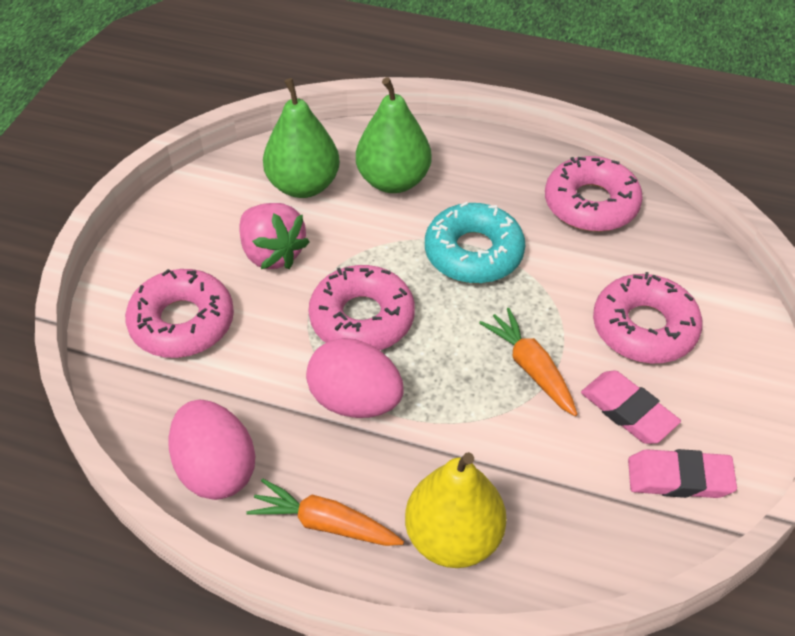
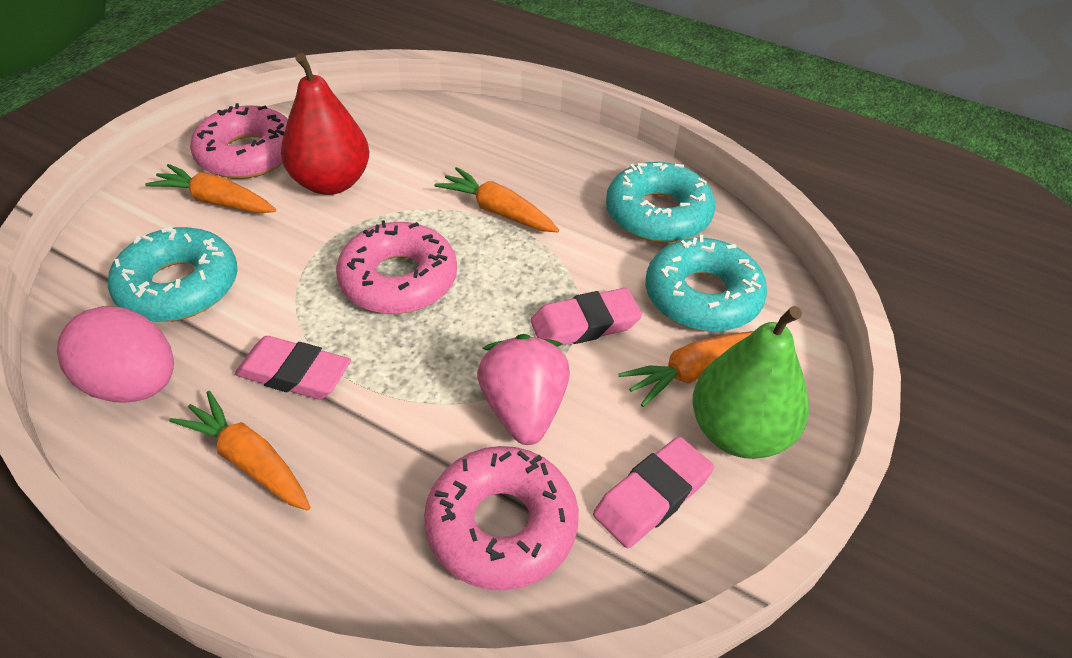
green pear: 2 -> 1
orange carrot: 2 -> 4
pink donut: 4 -> 3
pink egg: 2 -> 1
pink eraser: 2 -> 3
red pear: 0 -> 1
turquoise donut: 1 -> 3
yellow pear: 1 -> 0

